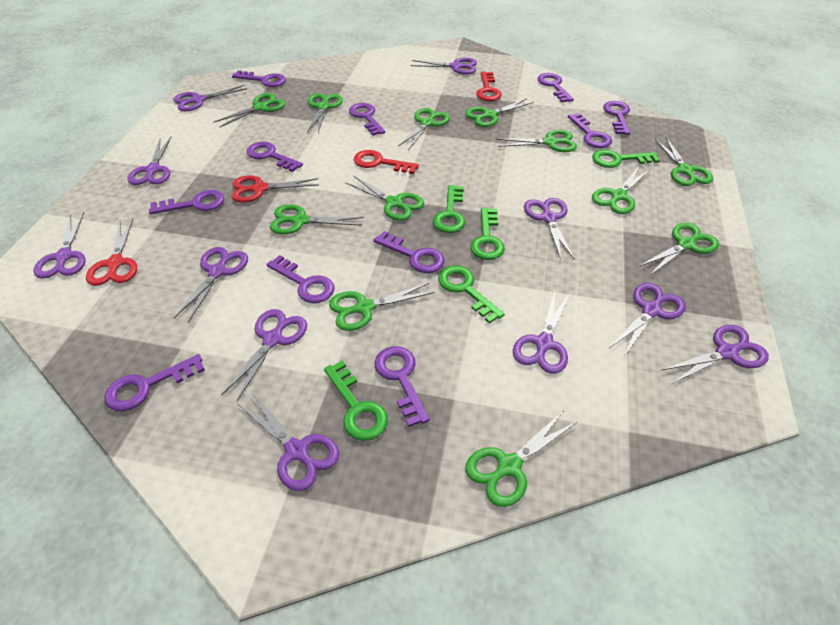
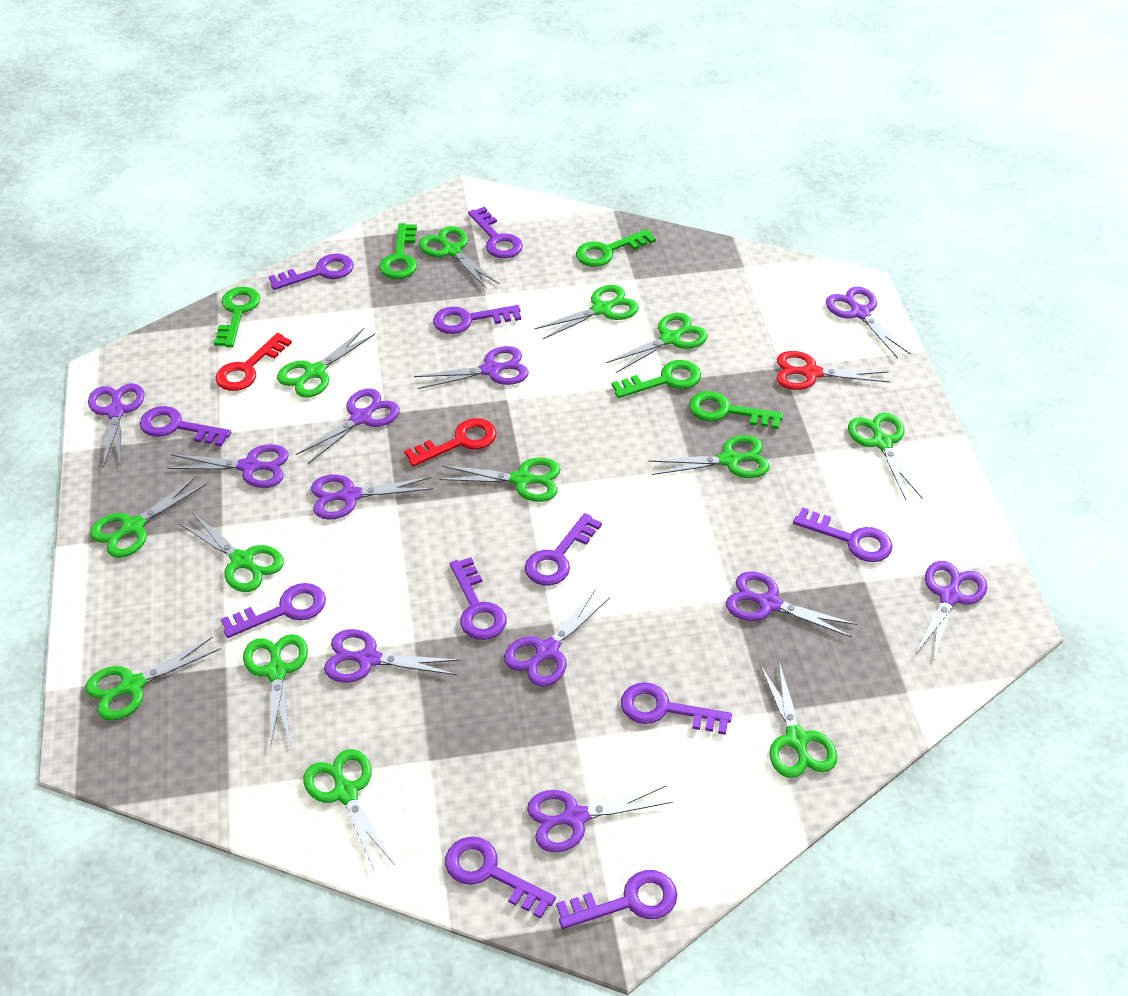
green scissors: 12 -> 13
red scissors: 2 -> 1

